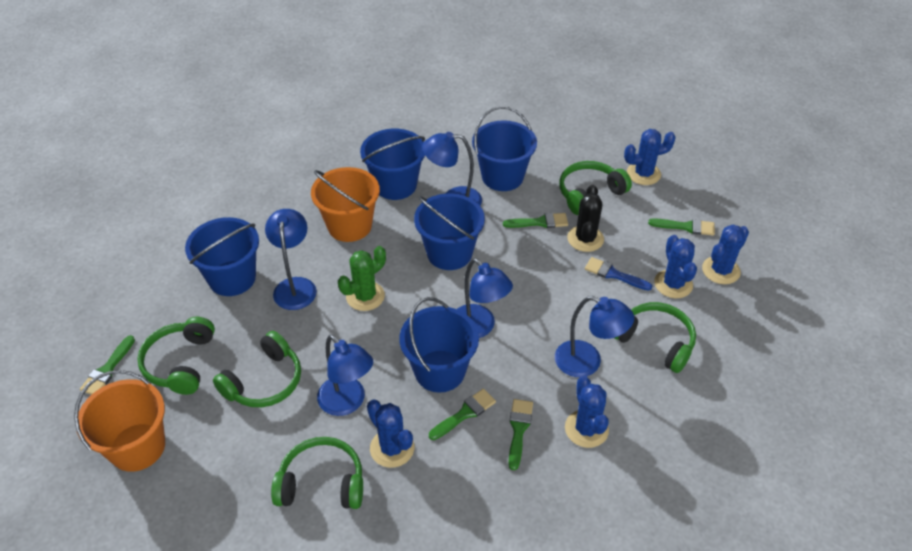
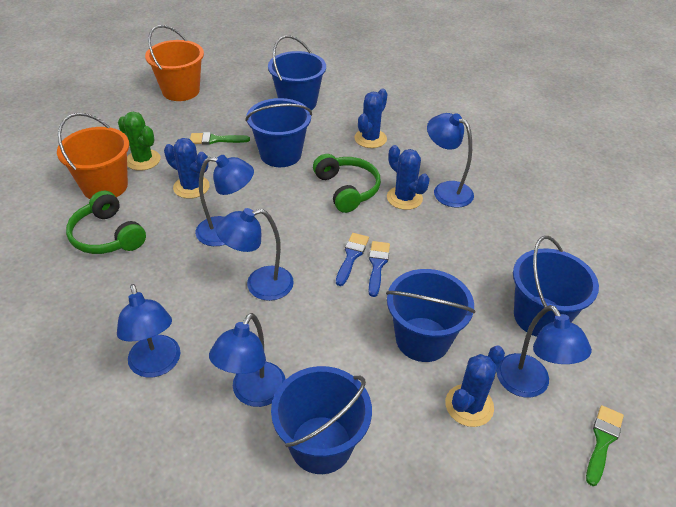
black cactus: 1 -> 0
blue brush: 1 -> 2
blue cactus: 5 -> 4
blue lamp: 5 -> 6
green brush: 5 -> 2
green headphones: 5 -> 2

